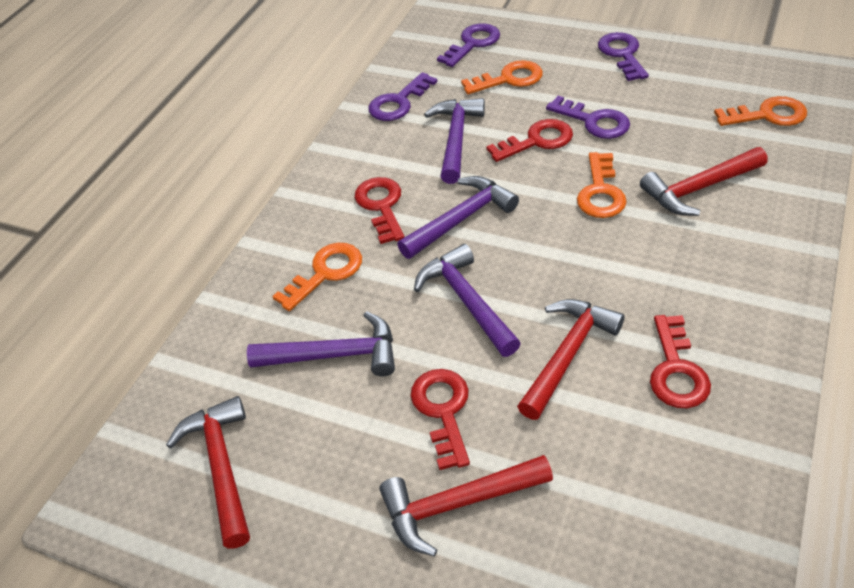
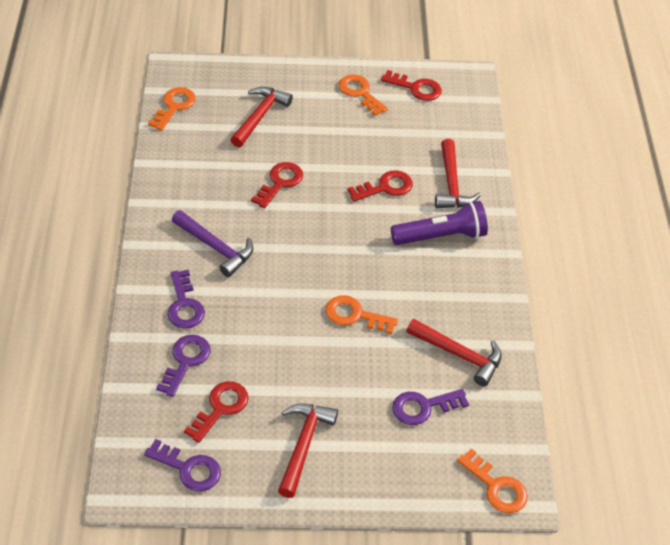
purple flashlight: 0 -> 1
purple hammer: 4 -> 1

